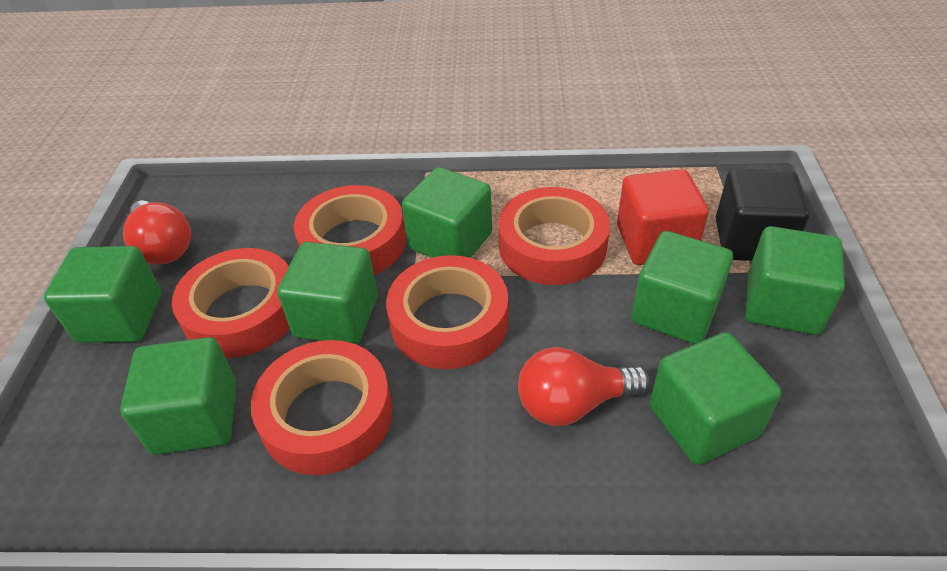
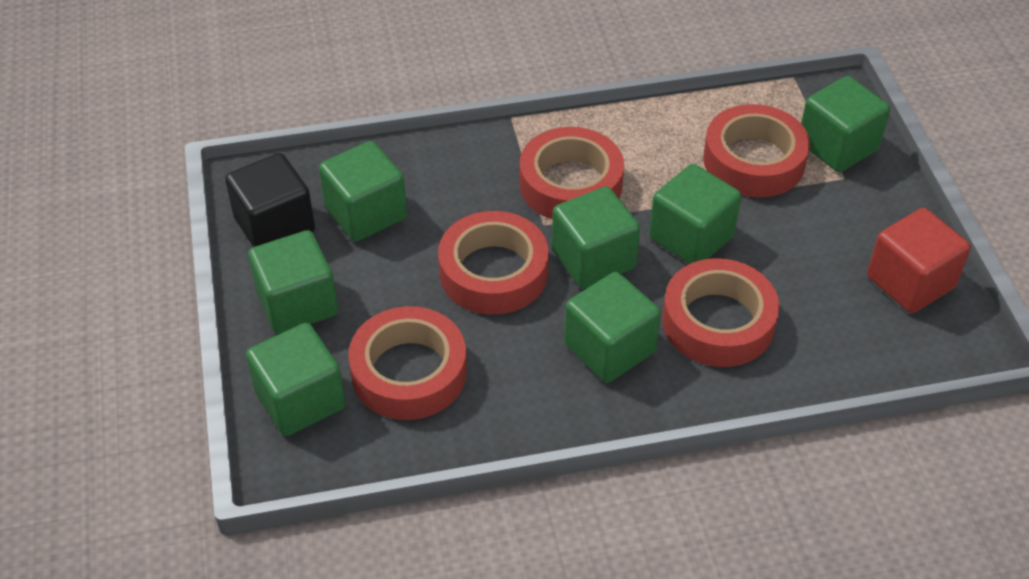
red light bulb: 2 -> 0

